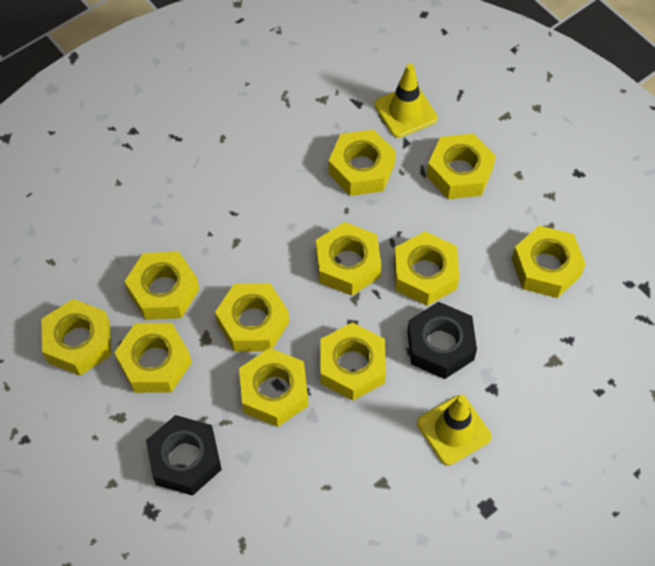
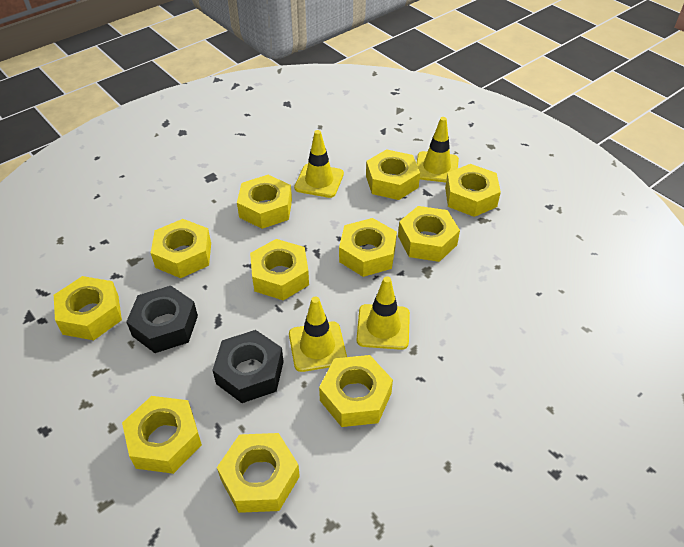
yellow traffic cone: 2 -> 4

